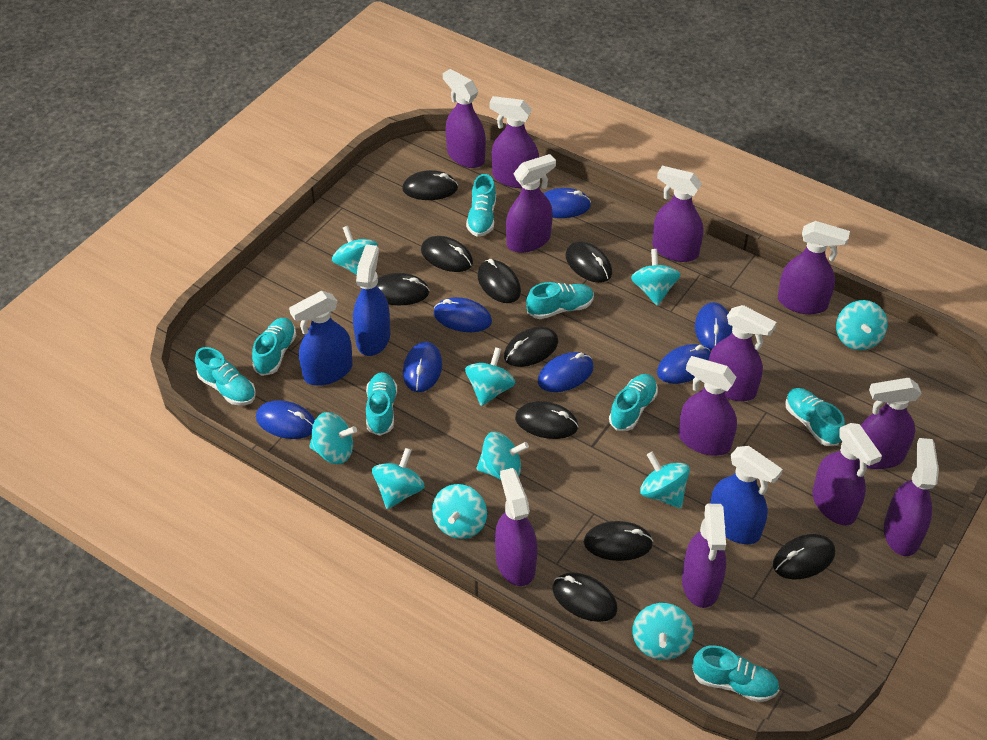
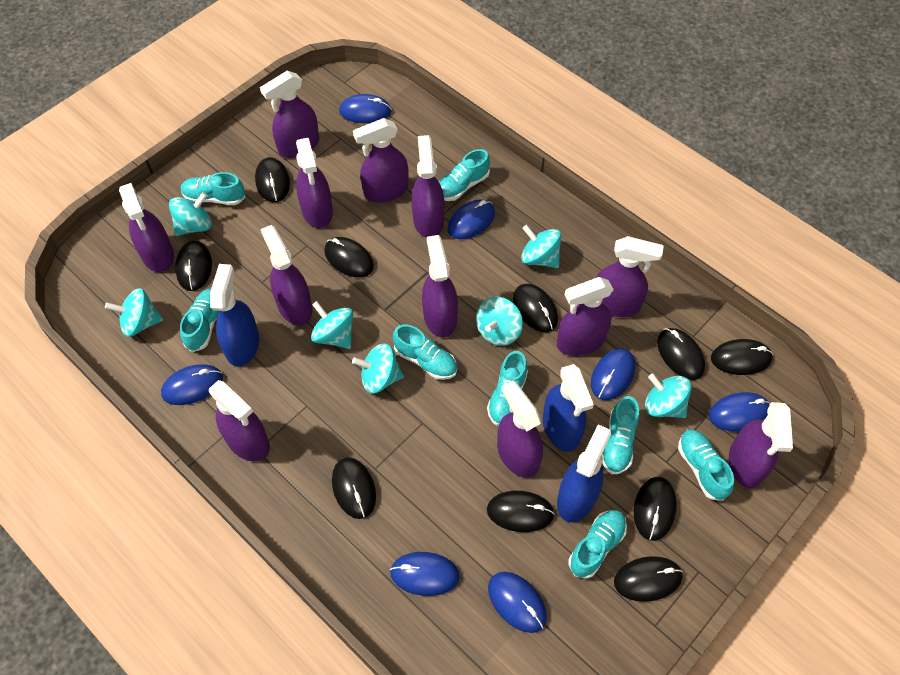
turquoise spinning top: 10 -> 7

